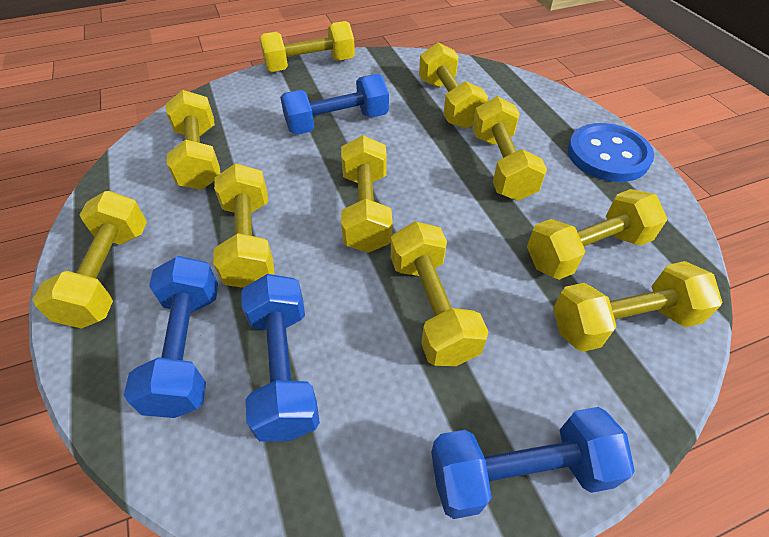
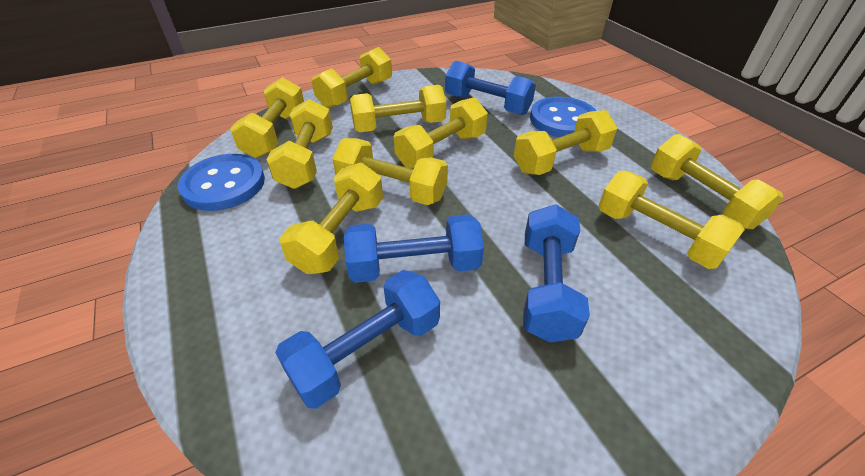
blue button: 1 -> 2

